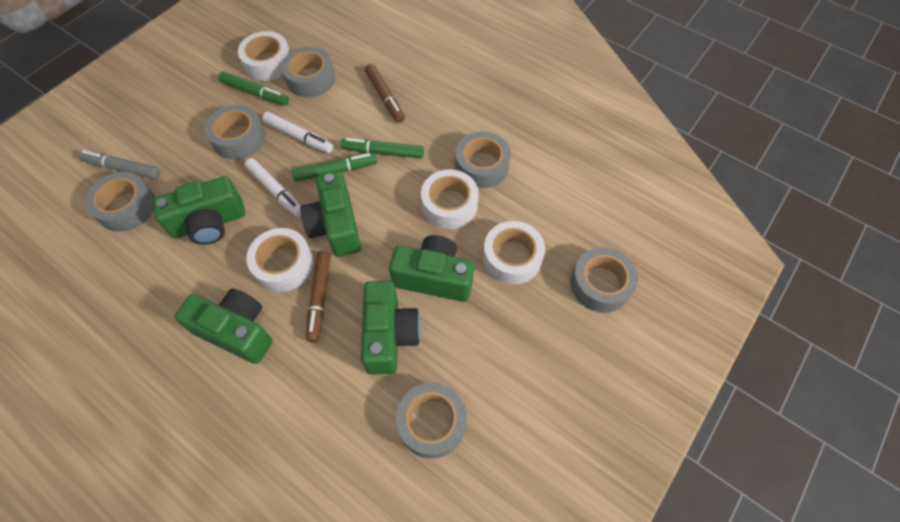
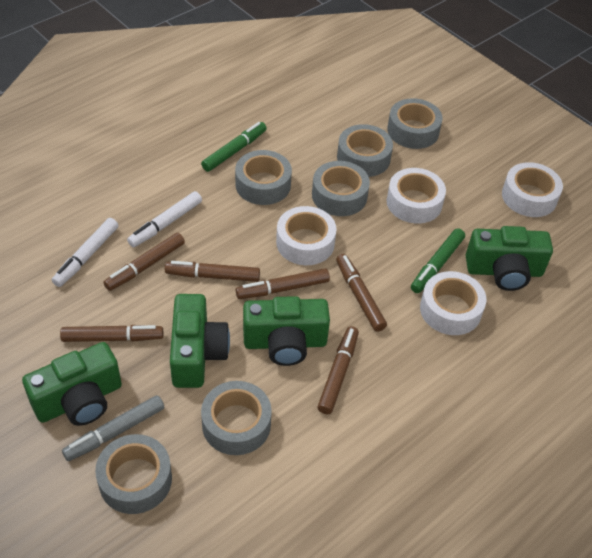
brown marker: 2 -> 6
green camera: 5 -> 4
green marker: 3 -> 2

